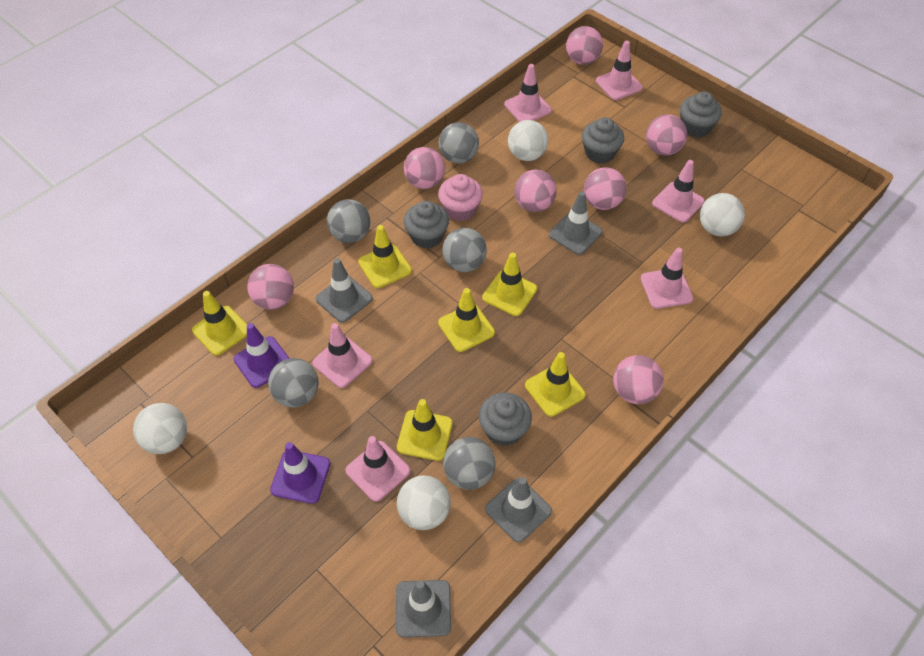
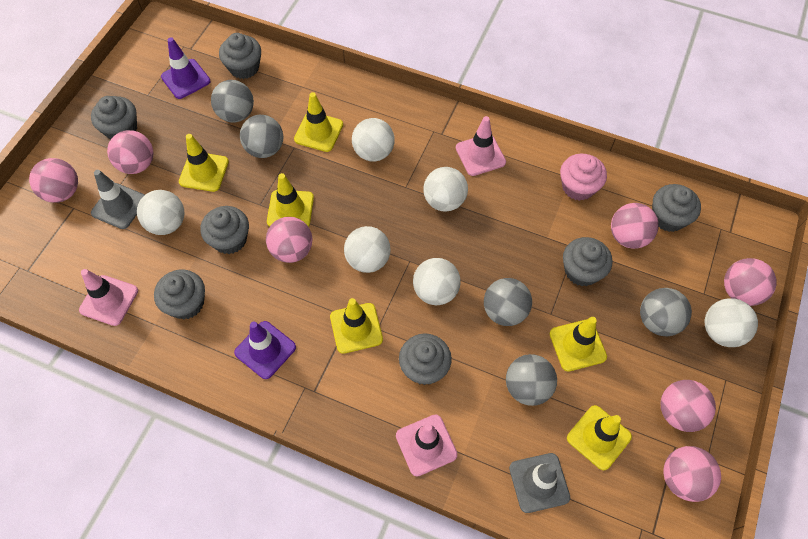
grey cupcake: 4 -> 7
grey traffic cone: 4 -> 2
pink traffic cone: 6 -> 3
white ball: 4 -> 6

